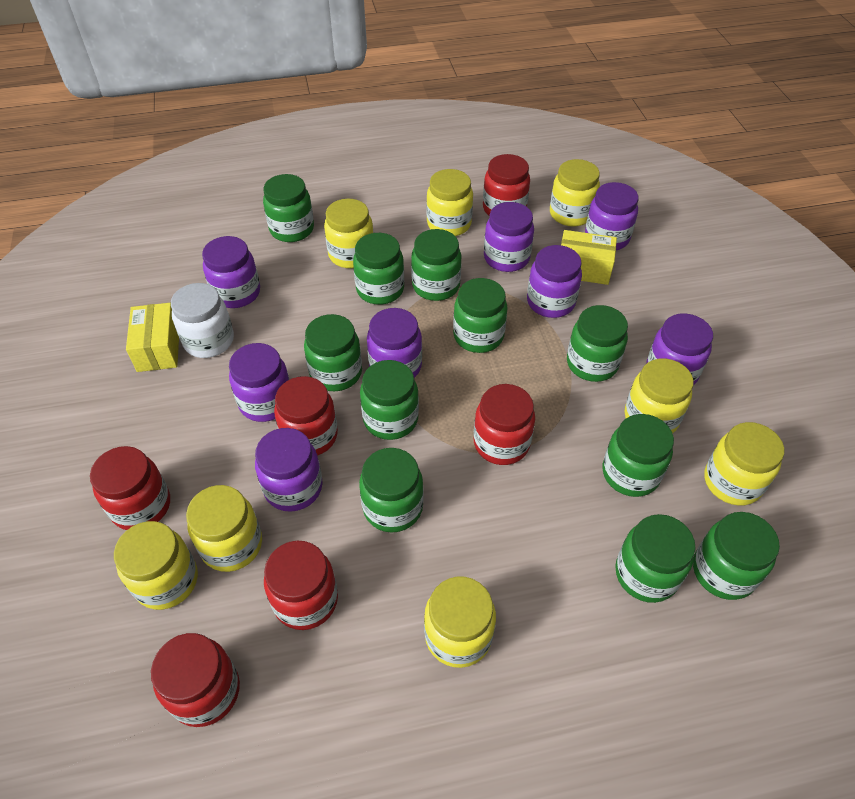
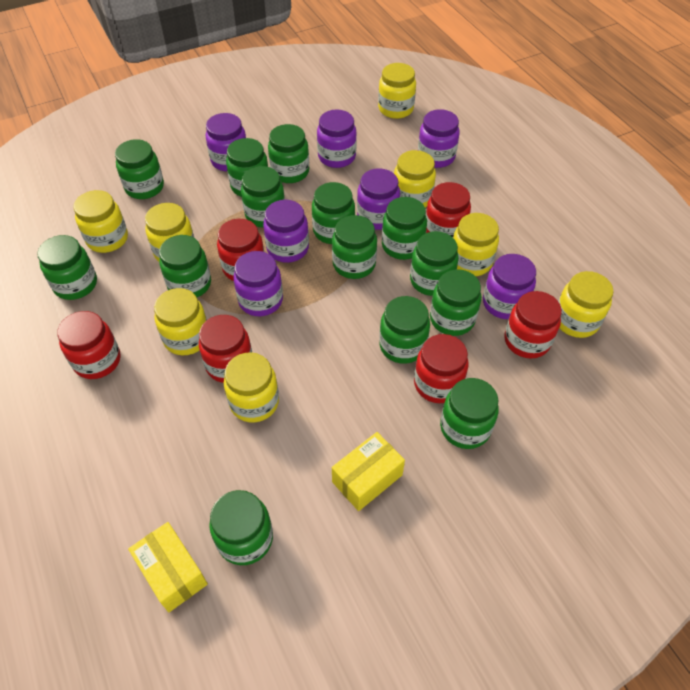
green jar: 11 -> 14
purple jar: 8 -> 7
white jar: 1 -> 0

